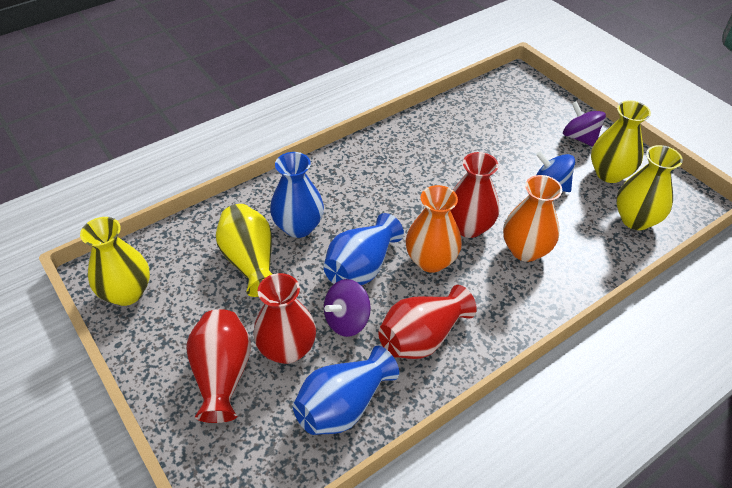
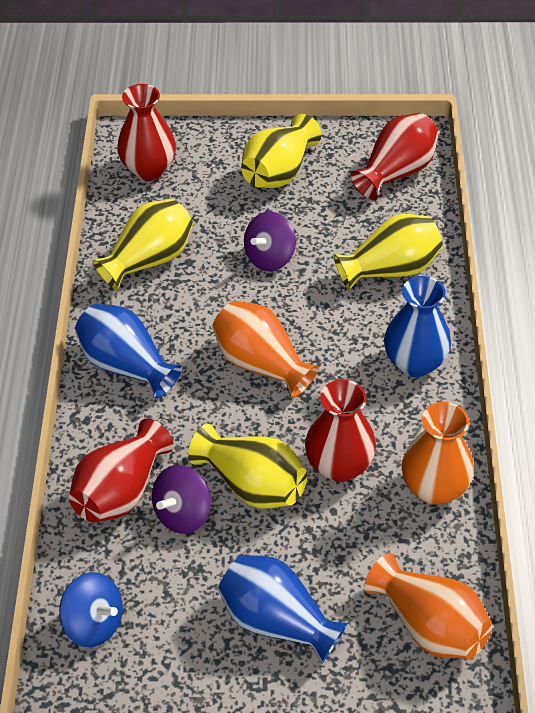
orange vase: 2 -> 3

